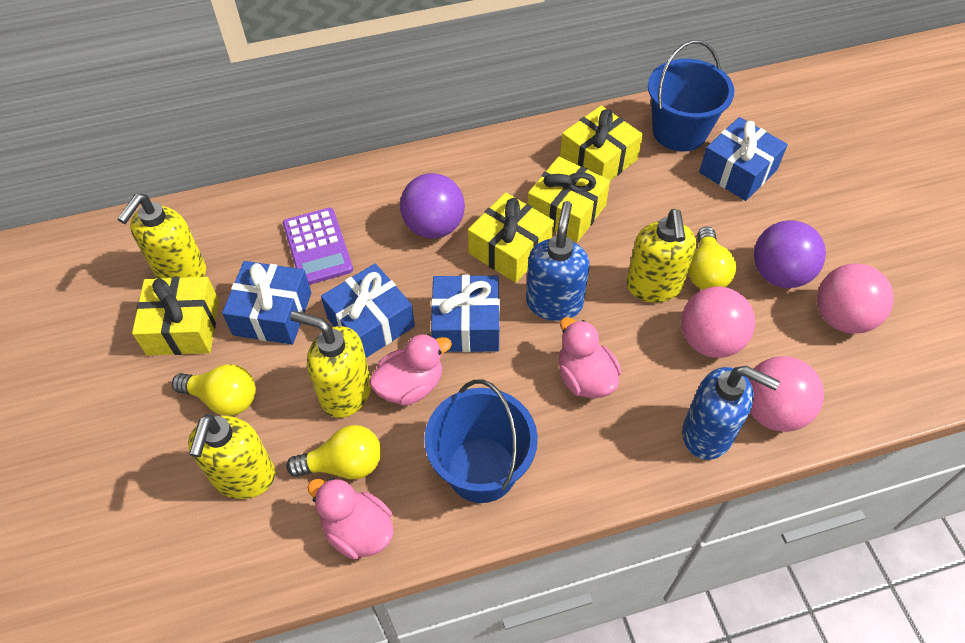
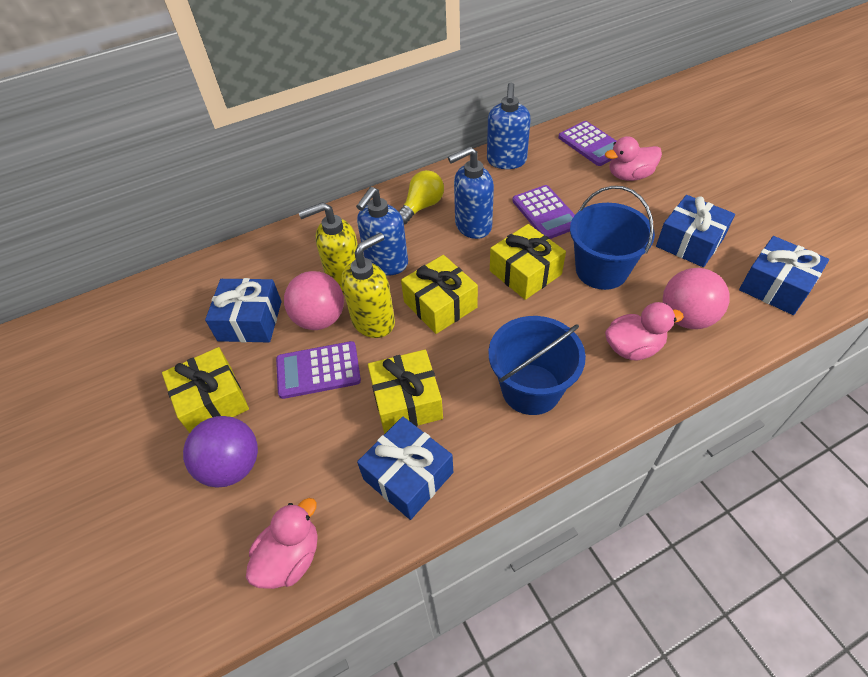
blue soap dispenser: 2 -> 3
pink ball: 3 -> 2
purple ball: 2 -> 1
purple calculator: 1 -> 3
yellow light bulb: 3 -> 1
yellow soap dispenser: 4 -> 2

